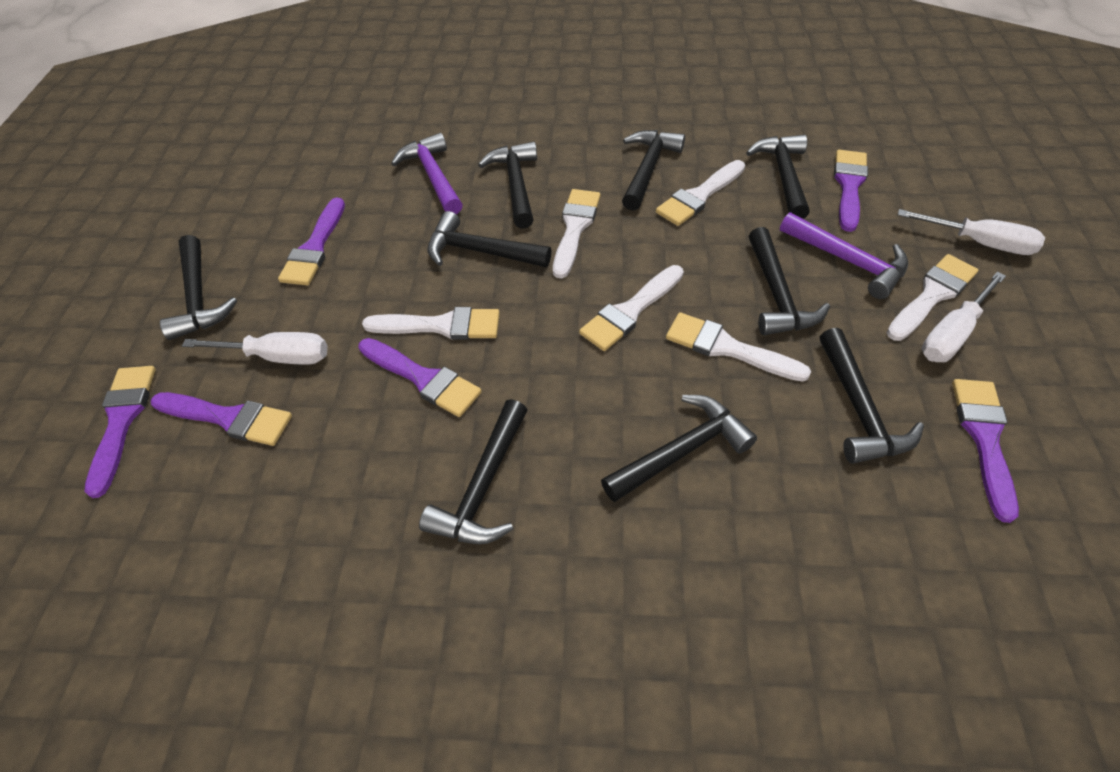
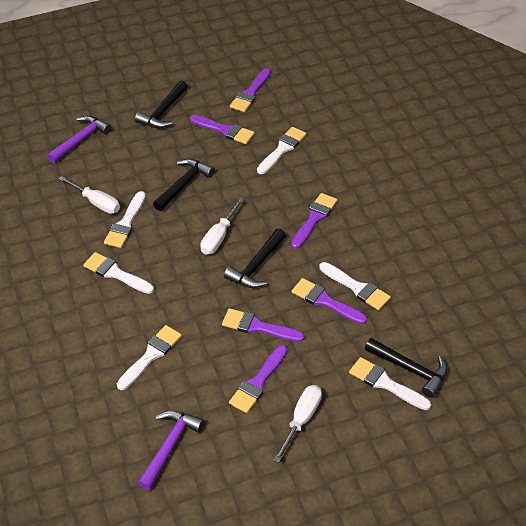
black hammer: 9 -> 4

